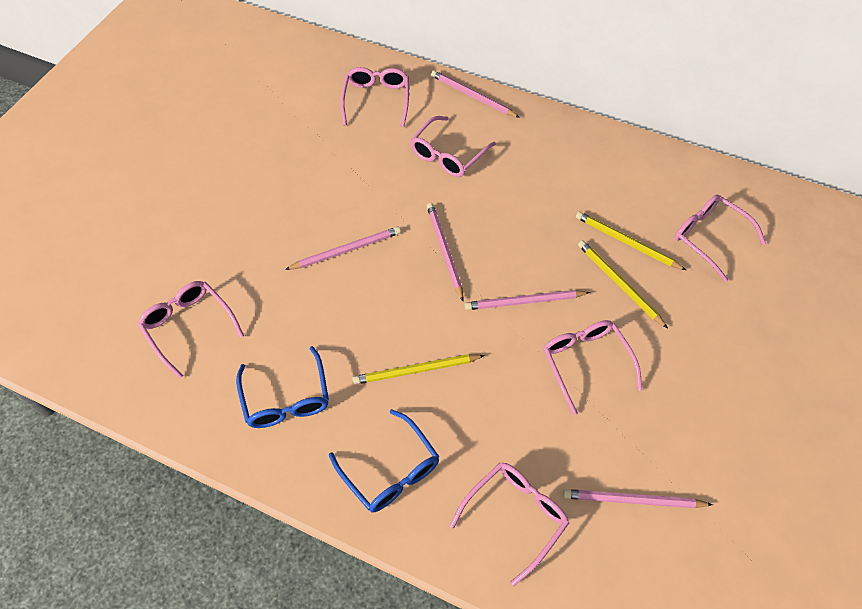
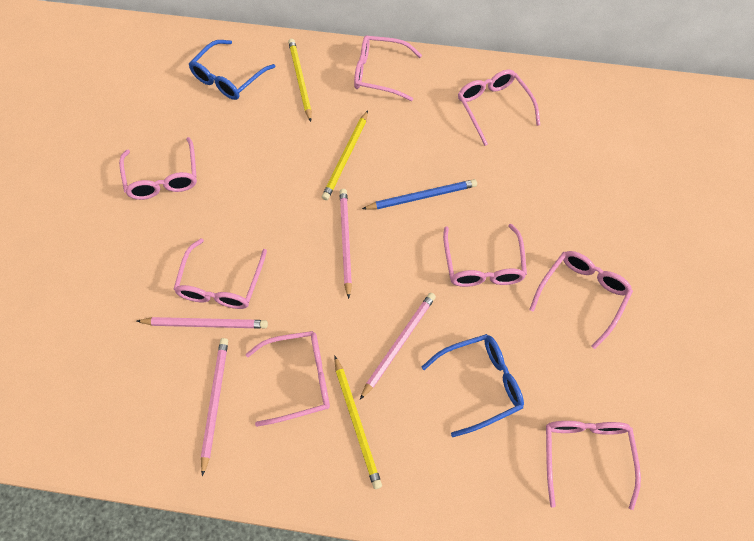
blue pencil: 0 -> 1
pink glasses: 6 -> 8
pink pencil: 5 -> 4

